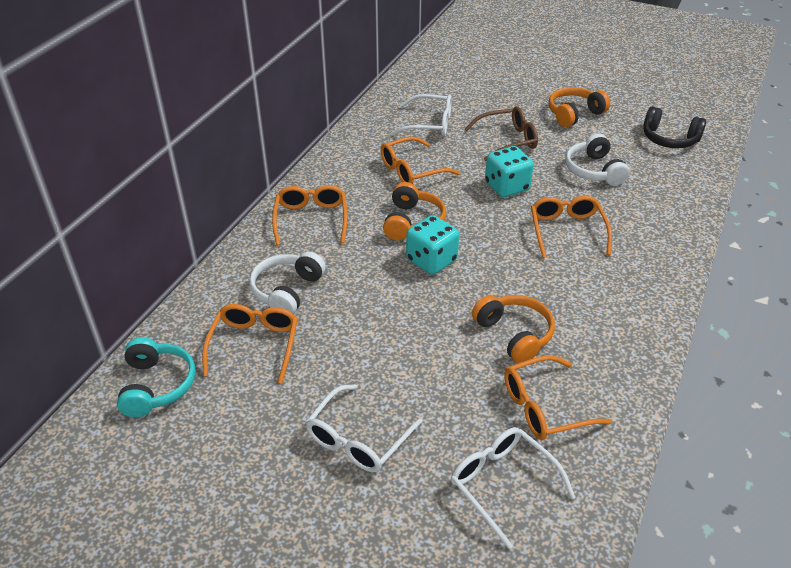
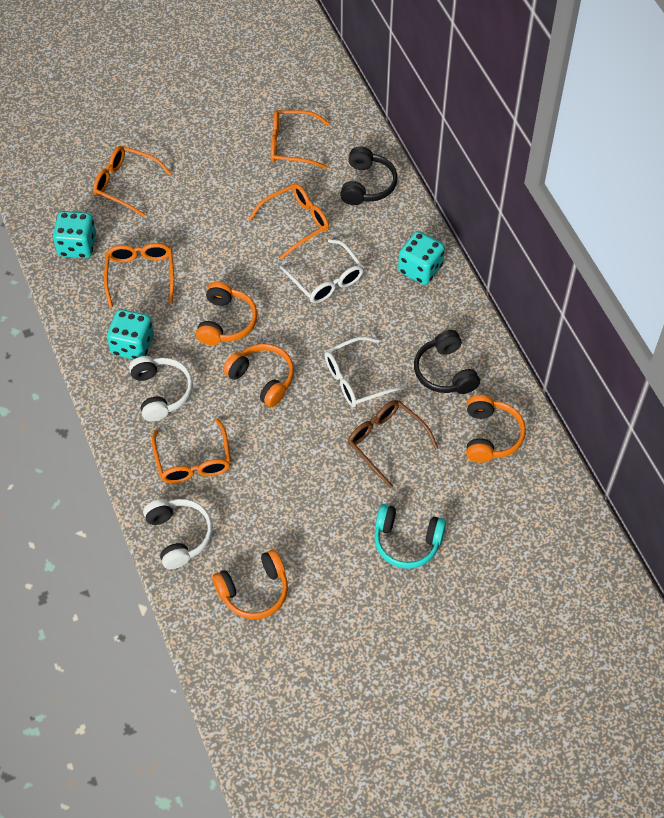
black headphones: 1 -> 2
orange headphones: 3 -> 4
turquoise dice: 2 -> 3
white glasses: 3 -> 2

